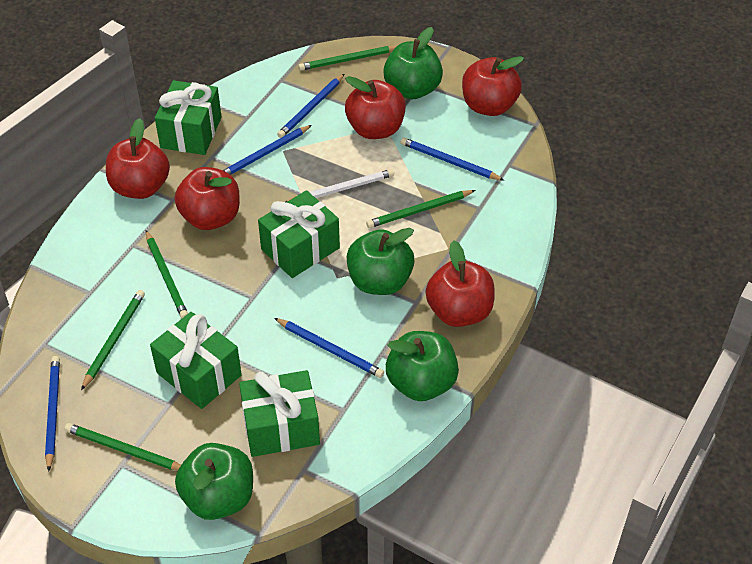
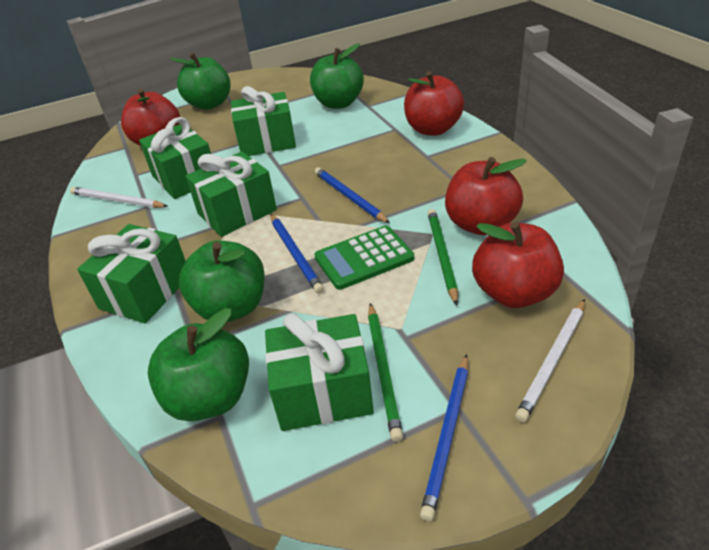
blue pencil: 5 -> 3
green calculator: 0 -> 1
green gift: 4 -> 5
green pencil: 5 -> 2
red apple: 5 -> 4
white pencil: 1 -> 2

